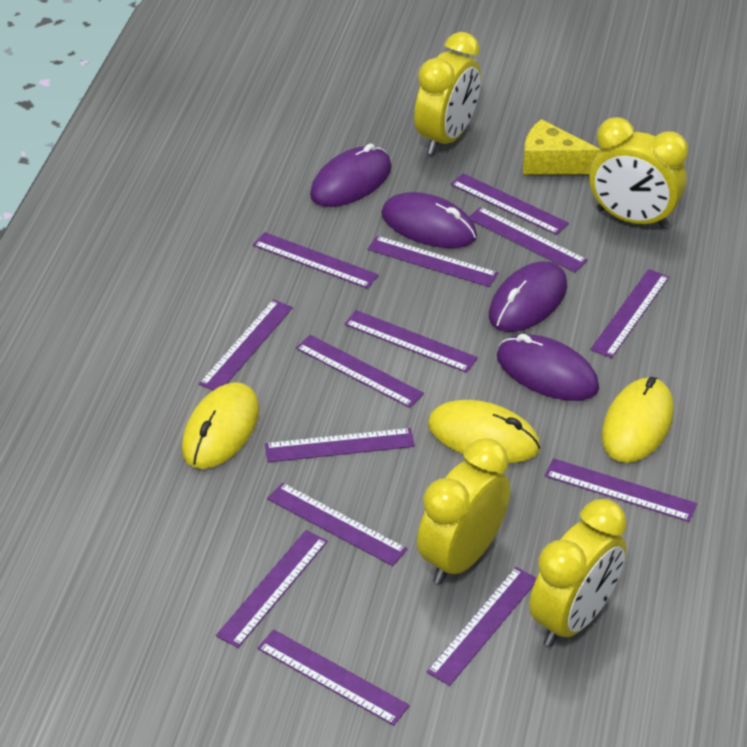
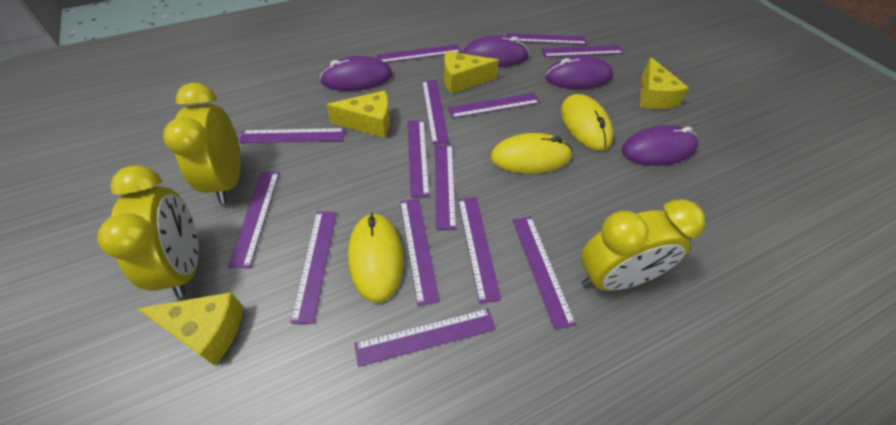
yellow cheese: 1 -> 4
yellow clock: 4 -> 3

